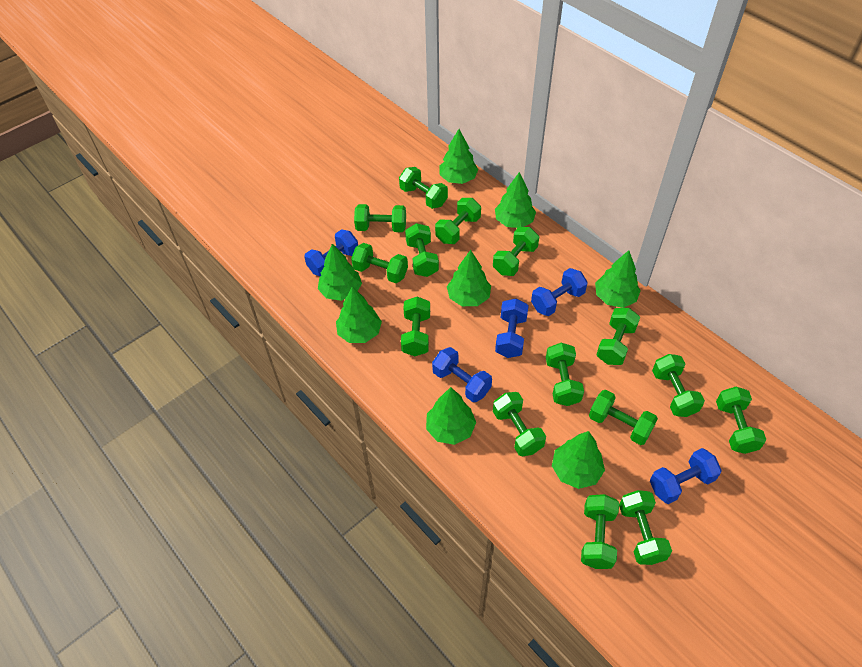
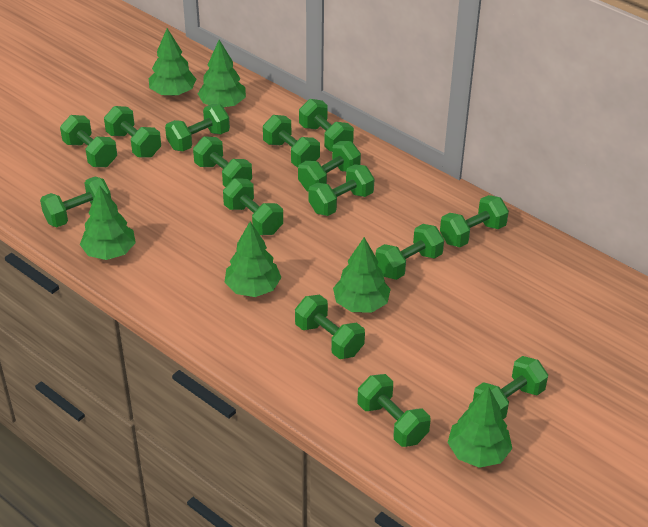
blue dumbbell: 5 -> 0
green tree: 8 -> 6

